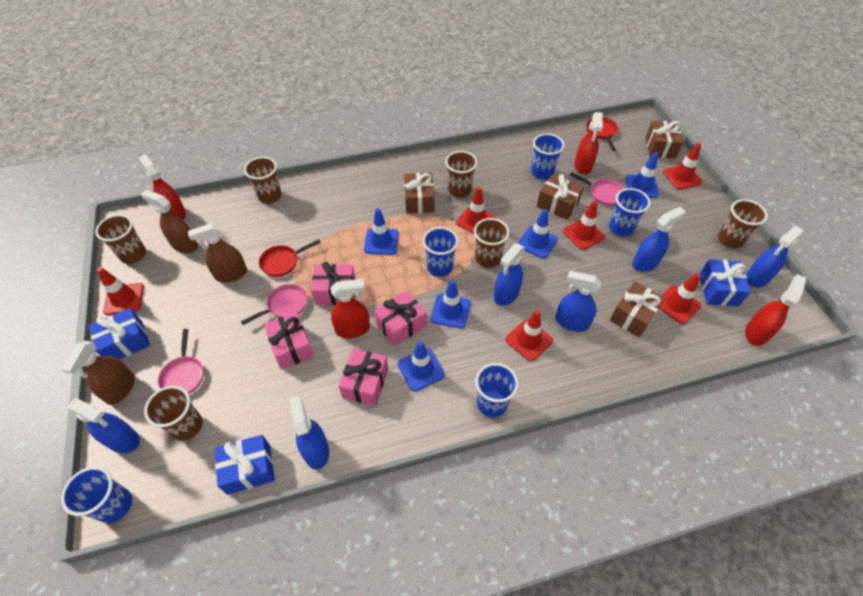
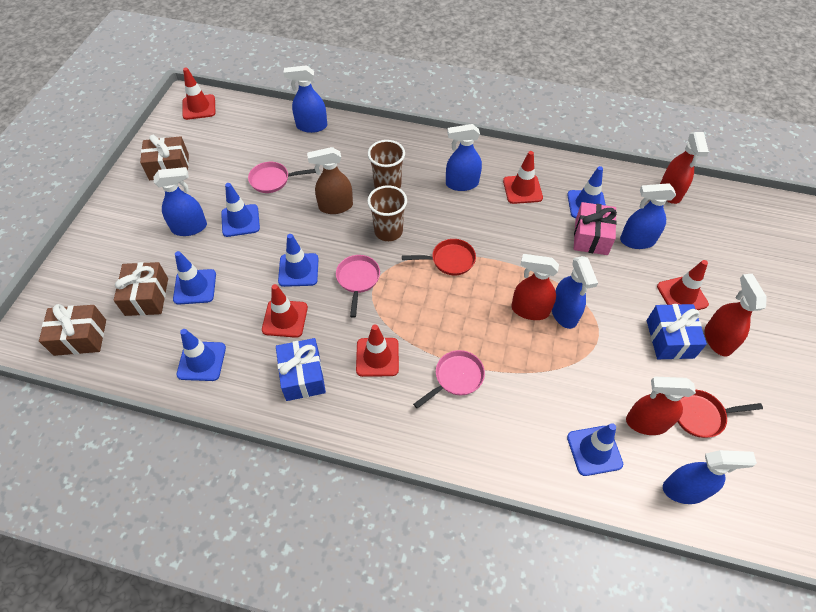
blue cup: 5 -> 0
blue gift: 3 -> 2
blue traffic cone: 5 -> 6
brown cup: 6 -> 2
brown gift: 4 -> 3
brown spray bottle: 3 -> 1
pink gift: 4 -> 1
red traffic cone: 6 -> 5

